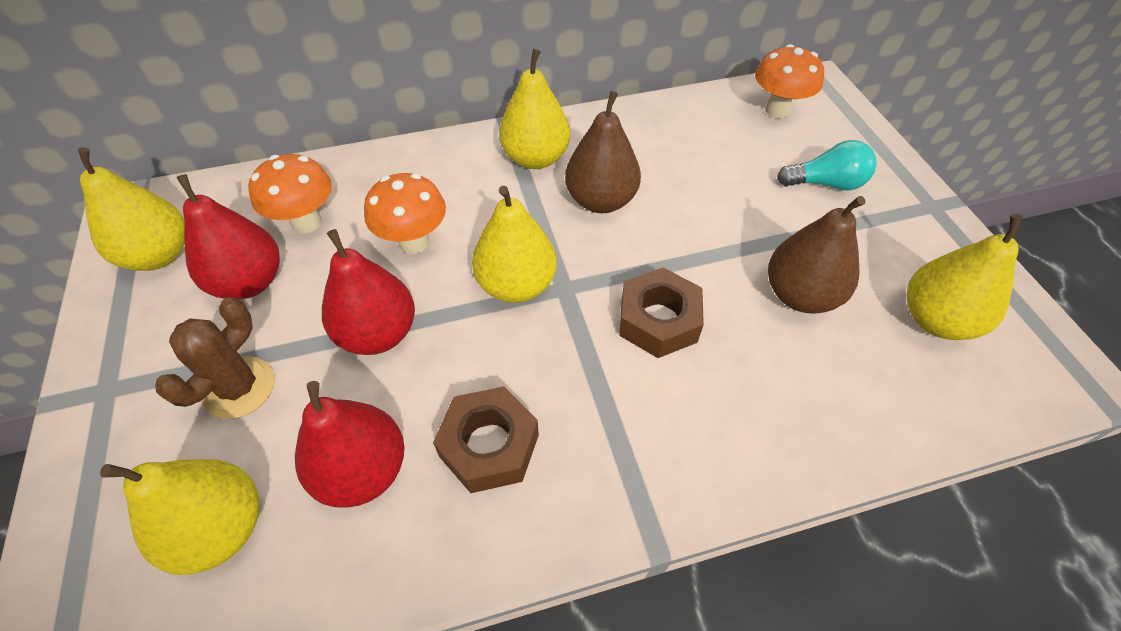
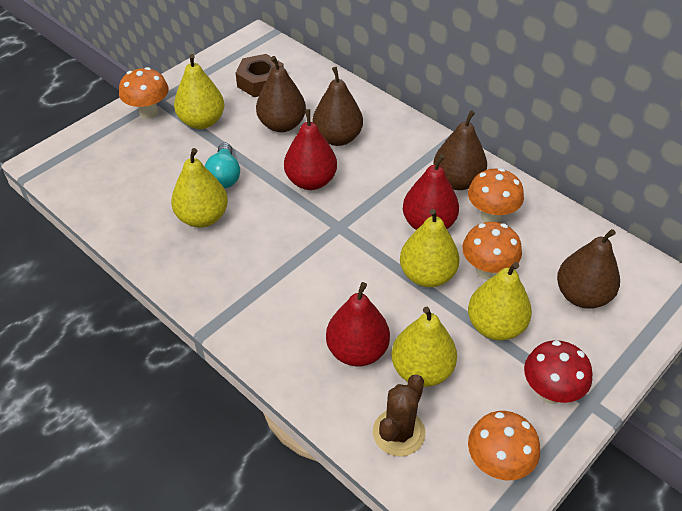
brown nut: 2 -> 1
brown pear: 2 -> 4
orange mushroom: 3 -> 4
red mushroom: 0 -> 1

